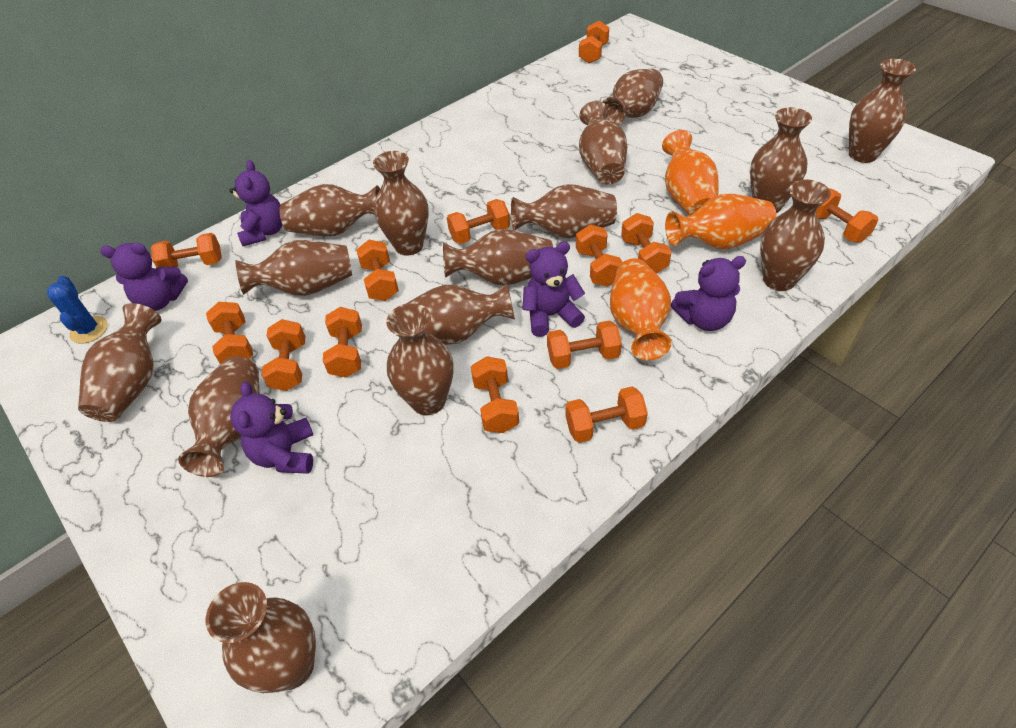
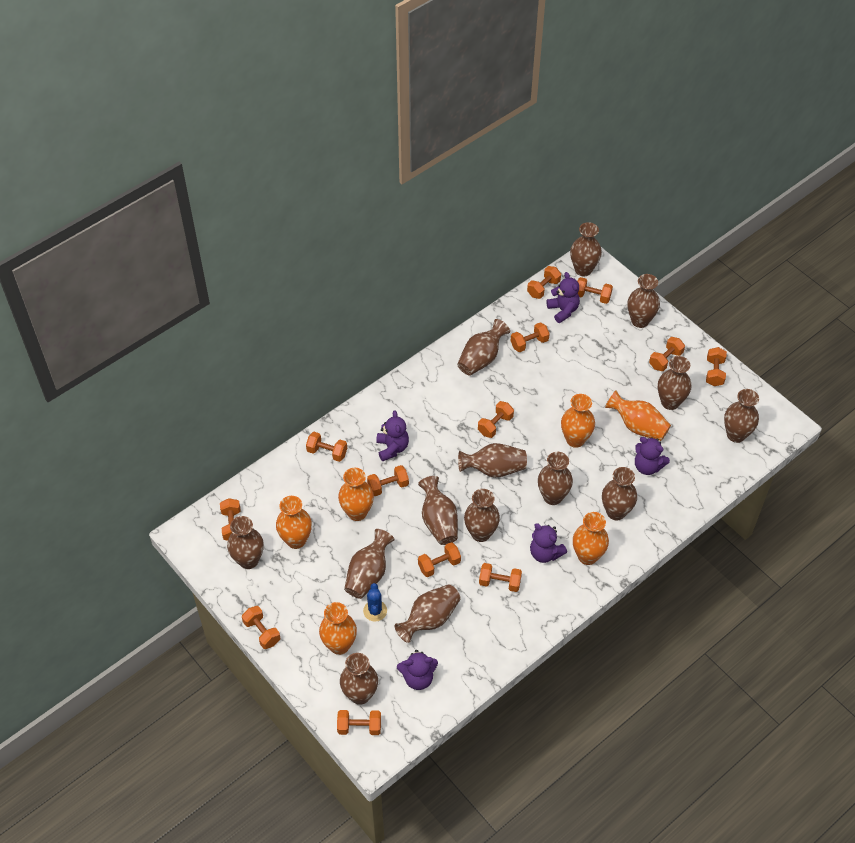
brown vase: 15 -> 14
orange vase: 3 -> 6

